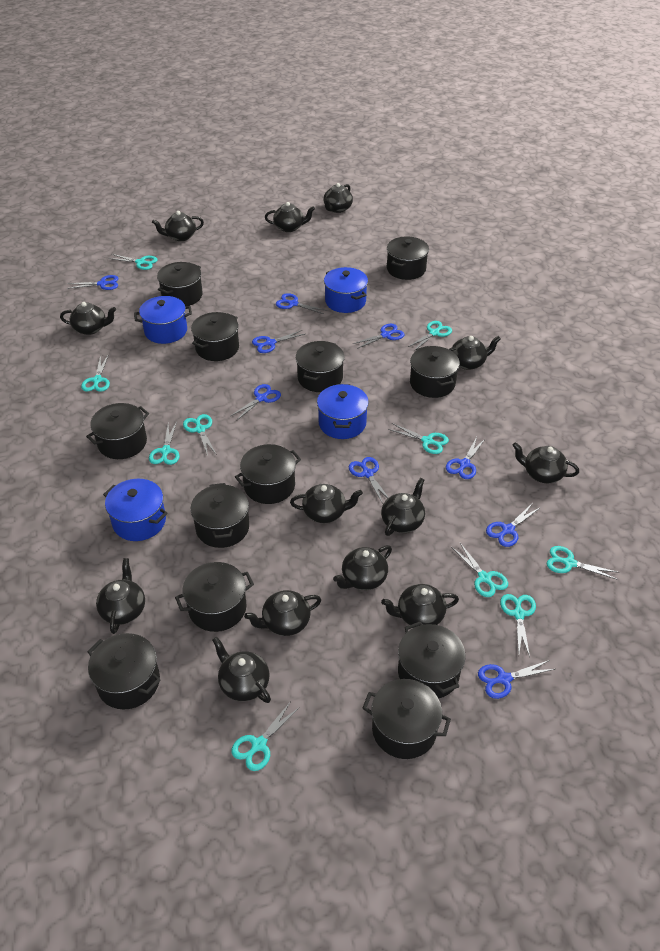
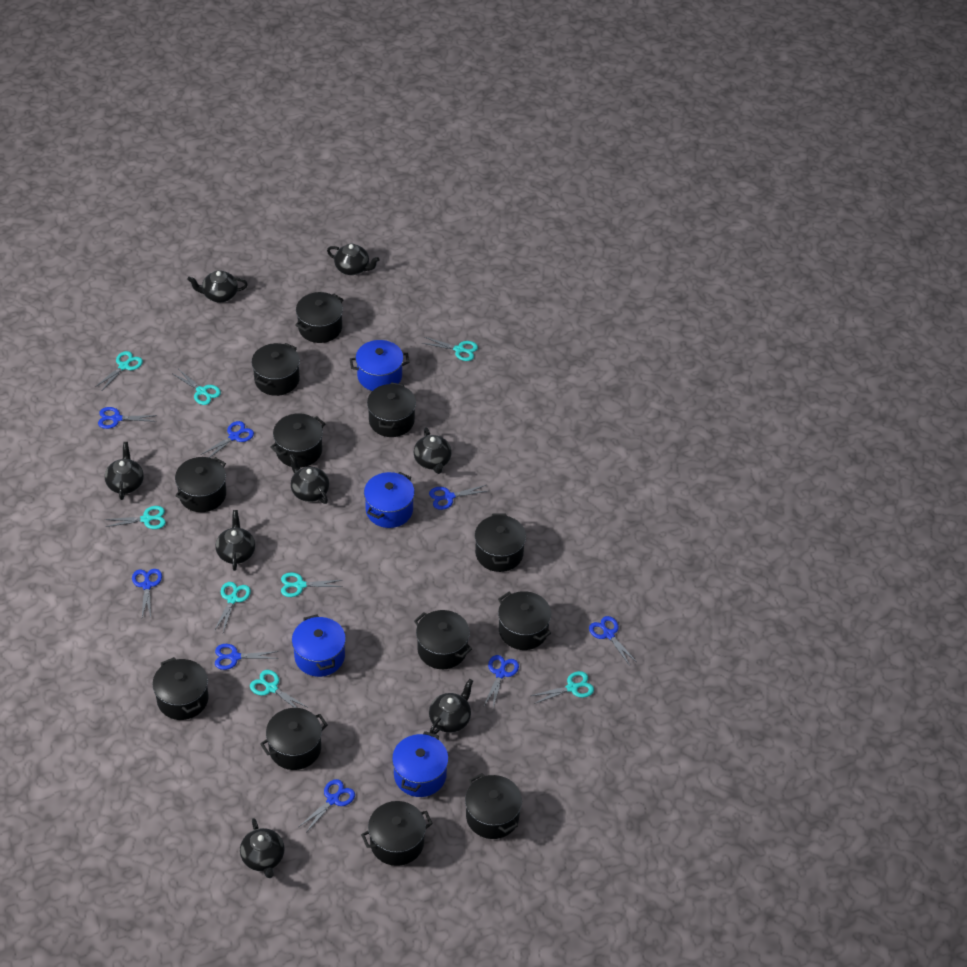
black teapot: 13 -> 8
blue scissors: 9 -> 8
turquoise scissors: 10 -> 8

